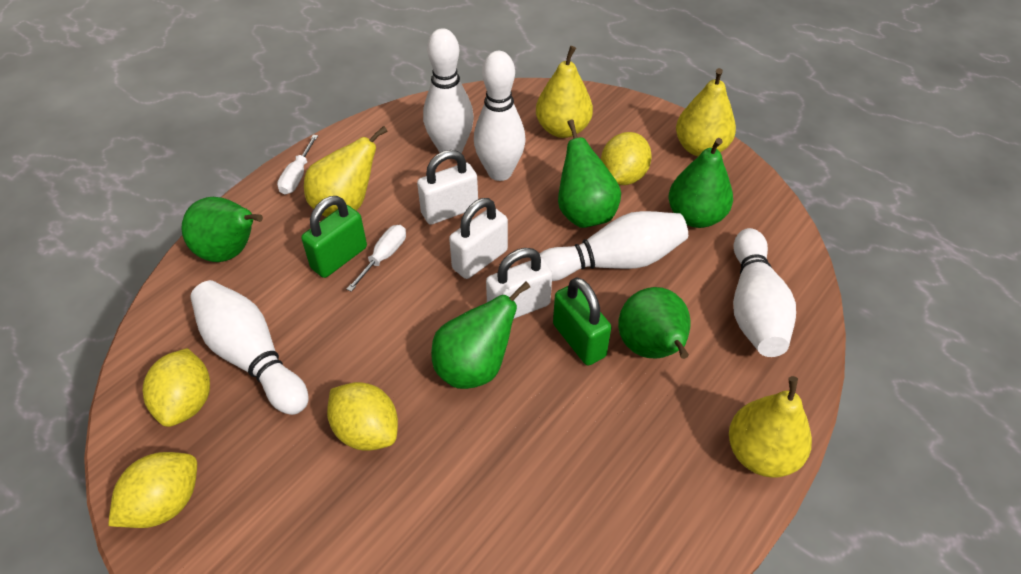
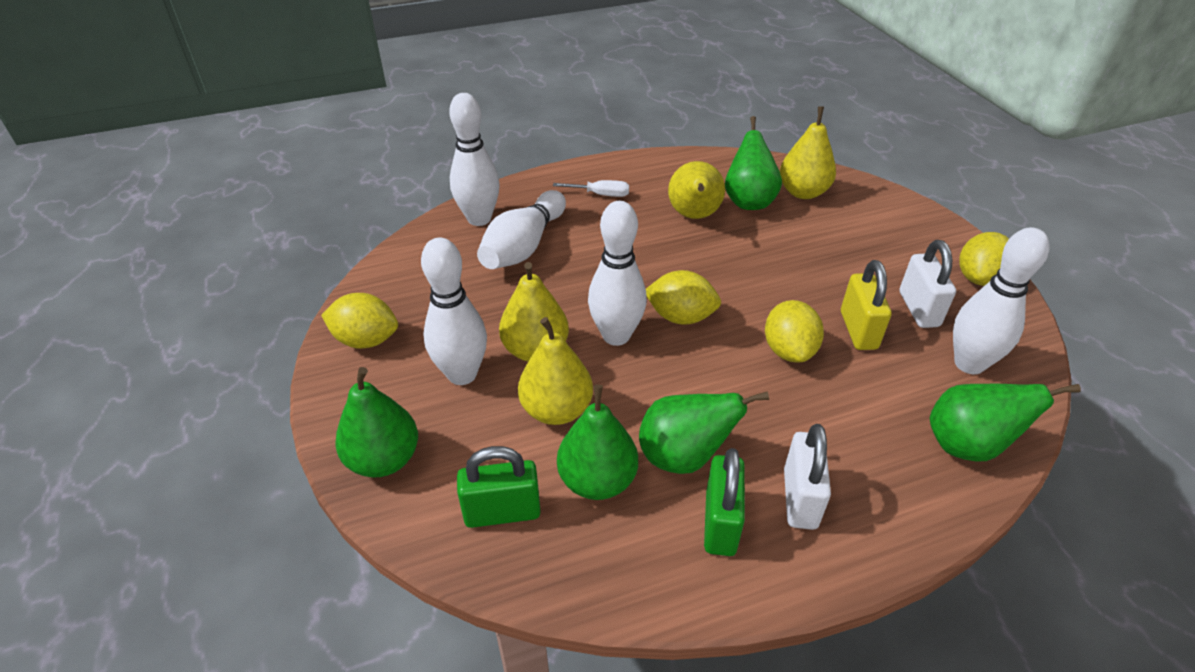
white padlock: 3 -> 2
white screwdriver: 2 -> 1
yellow padlock: 0 -> 1

